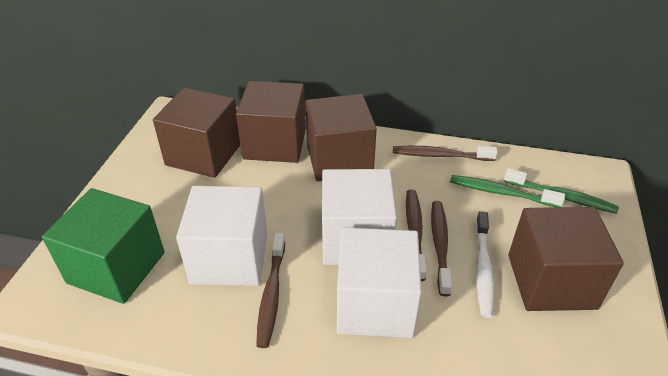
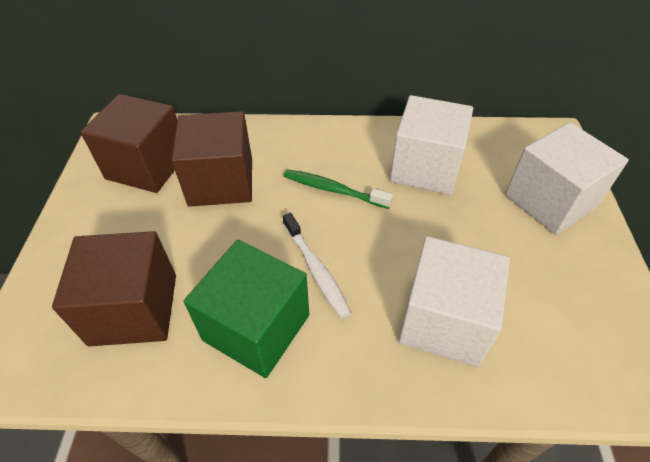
brown cube: 4 -> 3
brown toothbrush: 4 -> 0
green toothbrush: 2 -> 1

